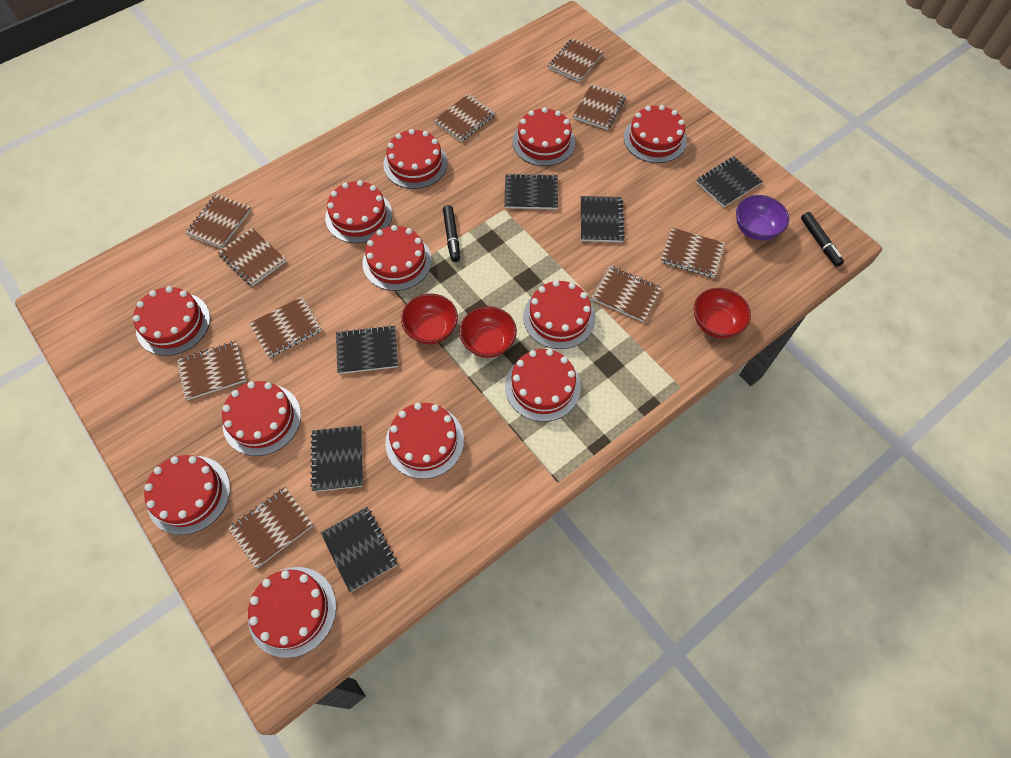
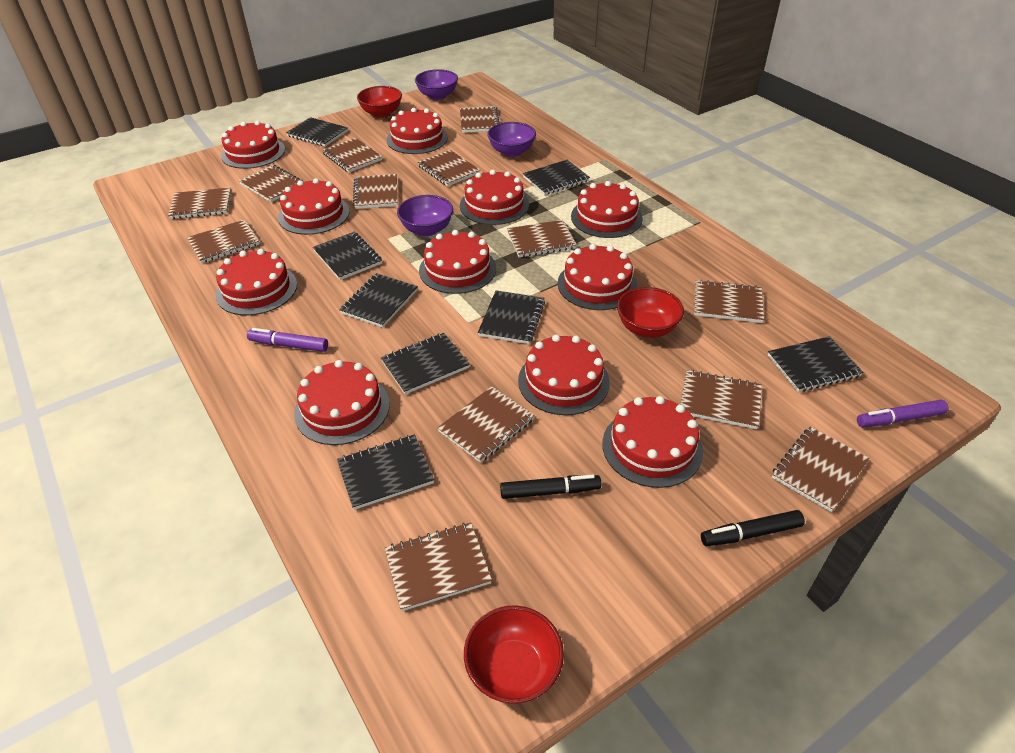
black notebook: 6 -> 8
brown notebook: 10 -> 13
purple bowl: 1 -> 3
purple marker: 0 -> 2
red cake: 12 -> 11

